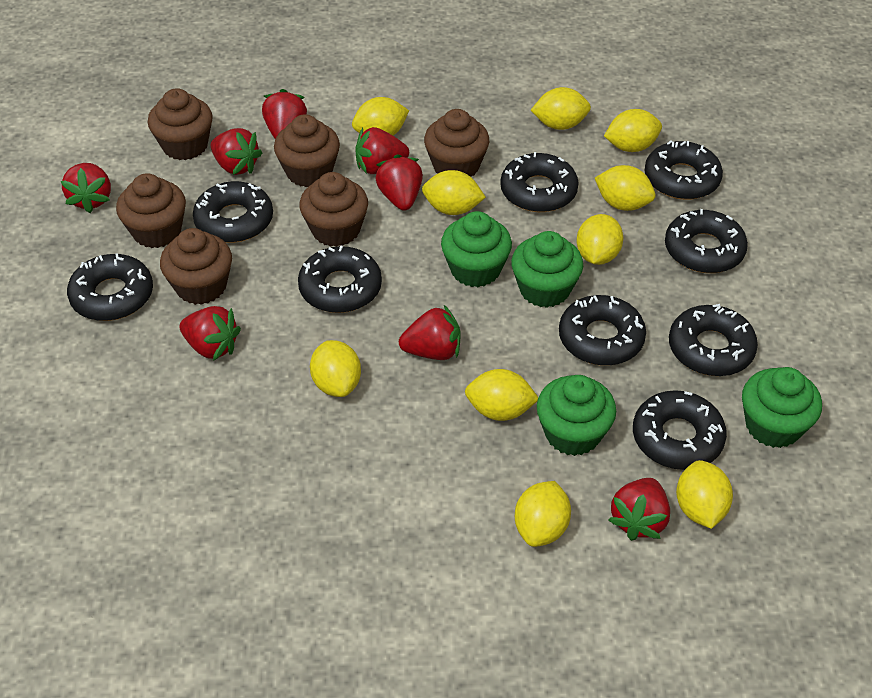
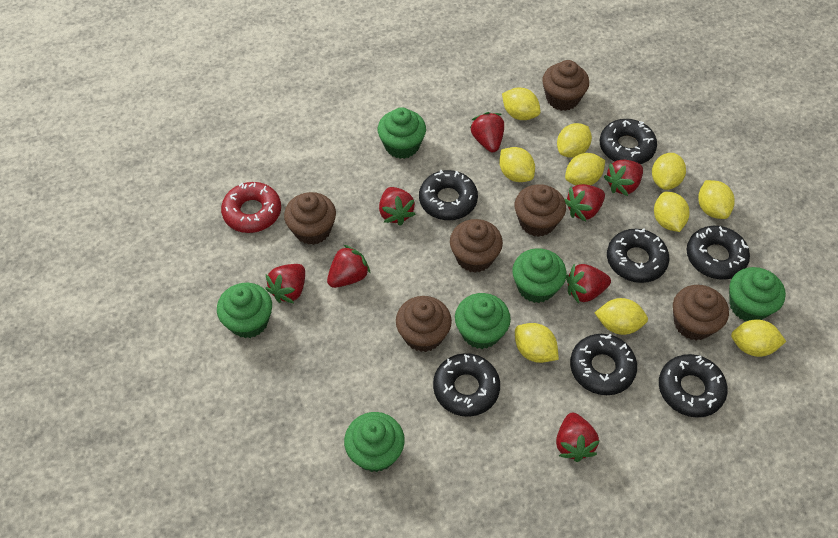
black donut: 9 -> 7
green cupcake: 4 -> 6
red donut: 0 -> 1

